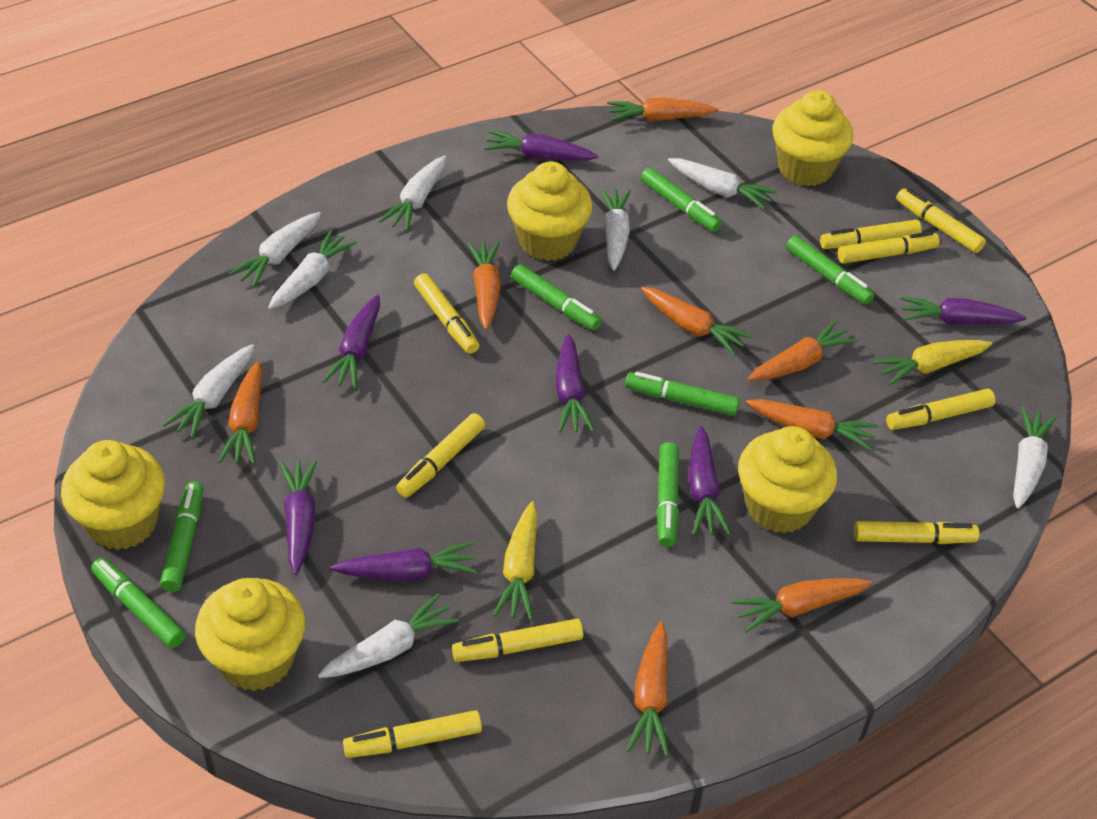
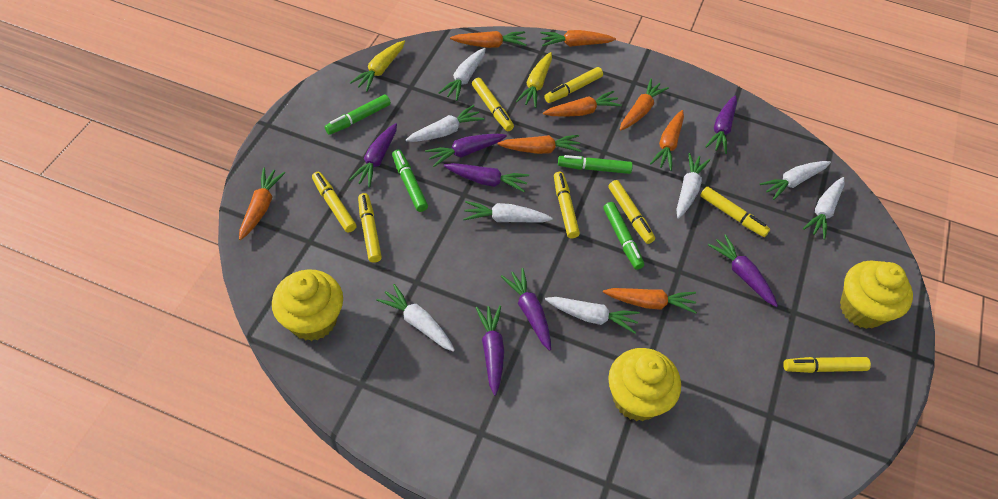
green marker: 7 -> 4
yellow cupcake: 5 -> 3
yellow marker: 9 -> 8

